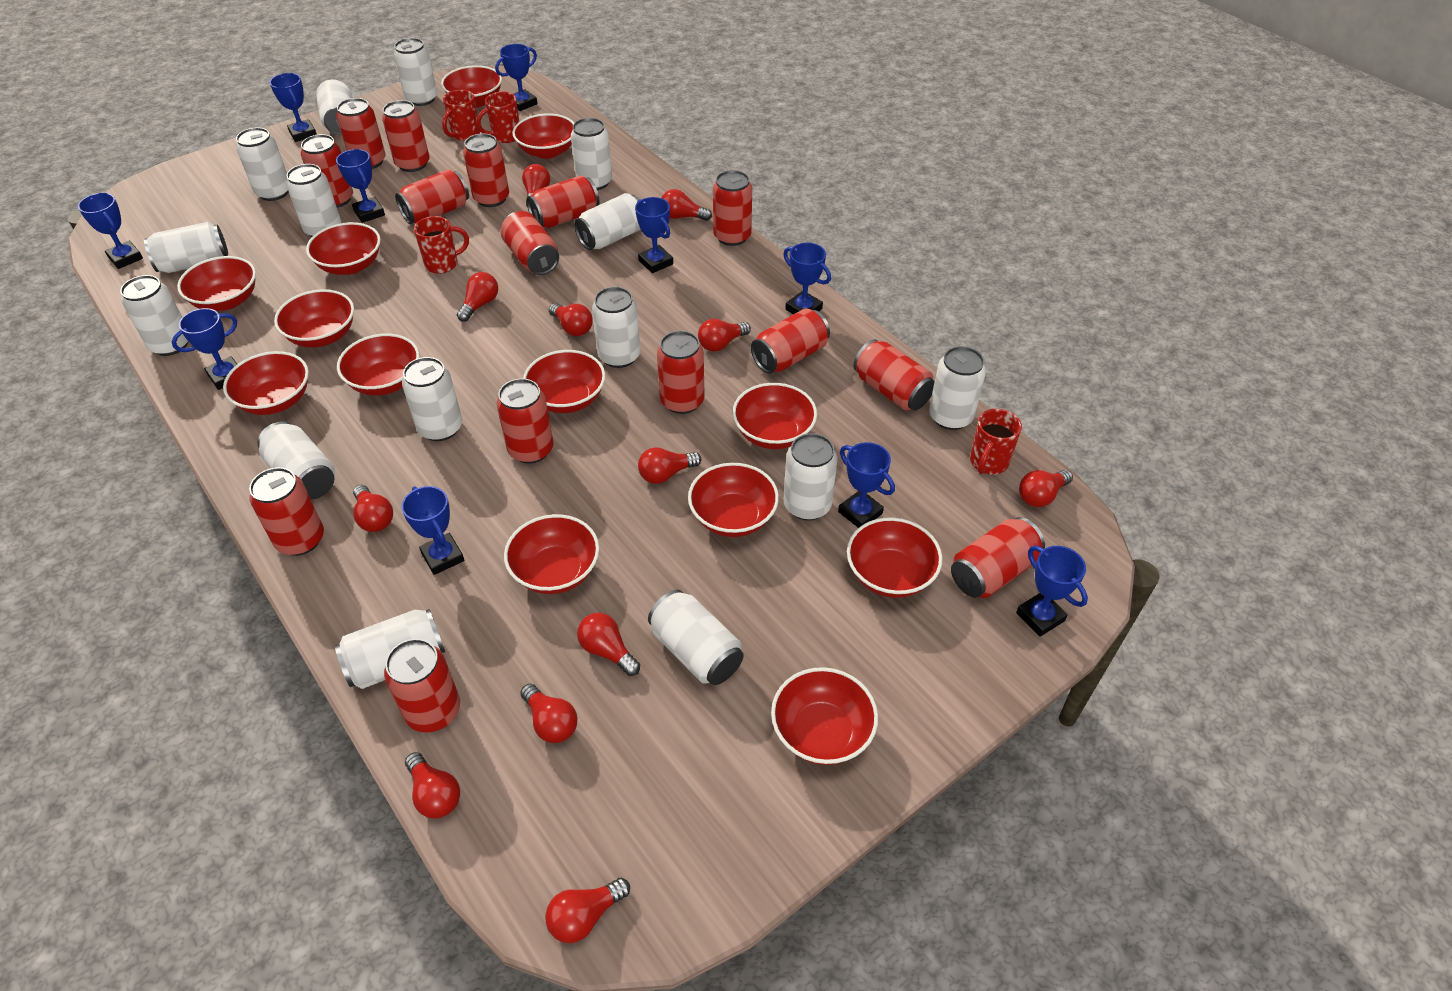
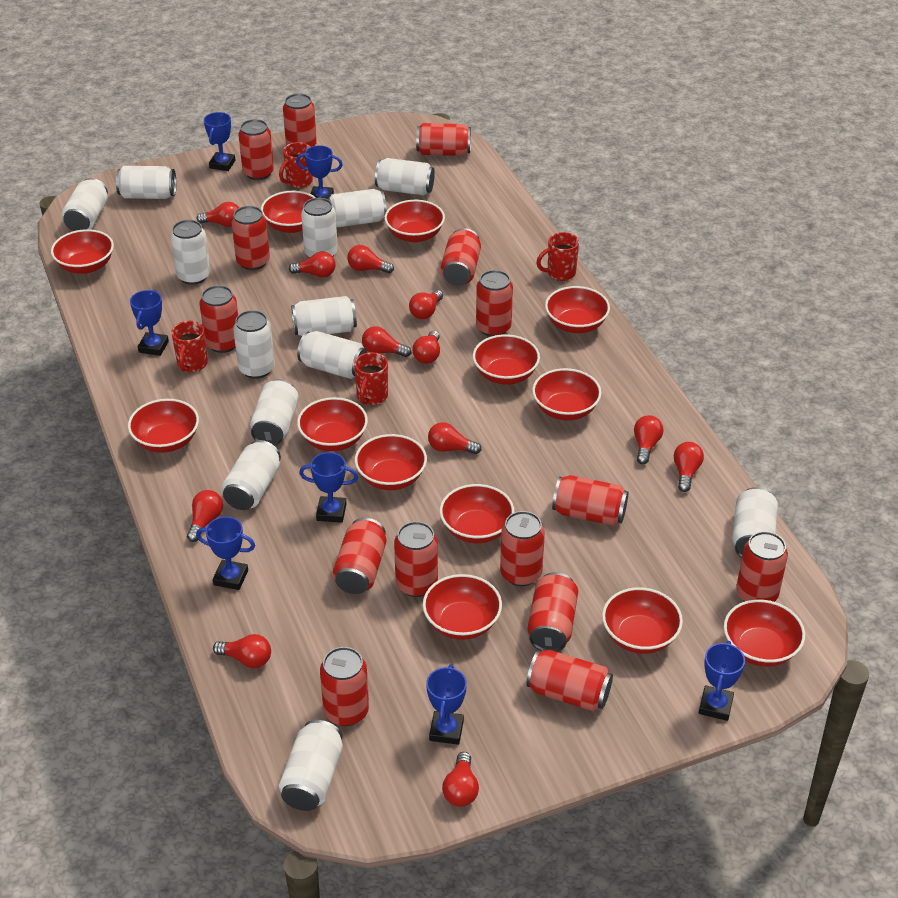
blue trophy: 10 -> 7
white can: 15 -> 13

